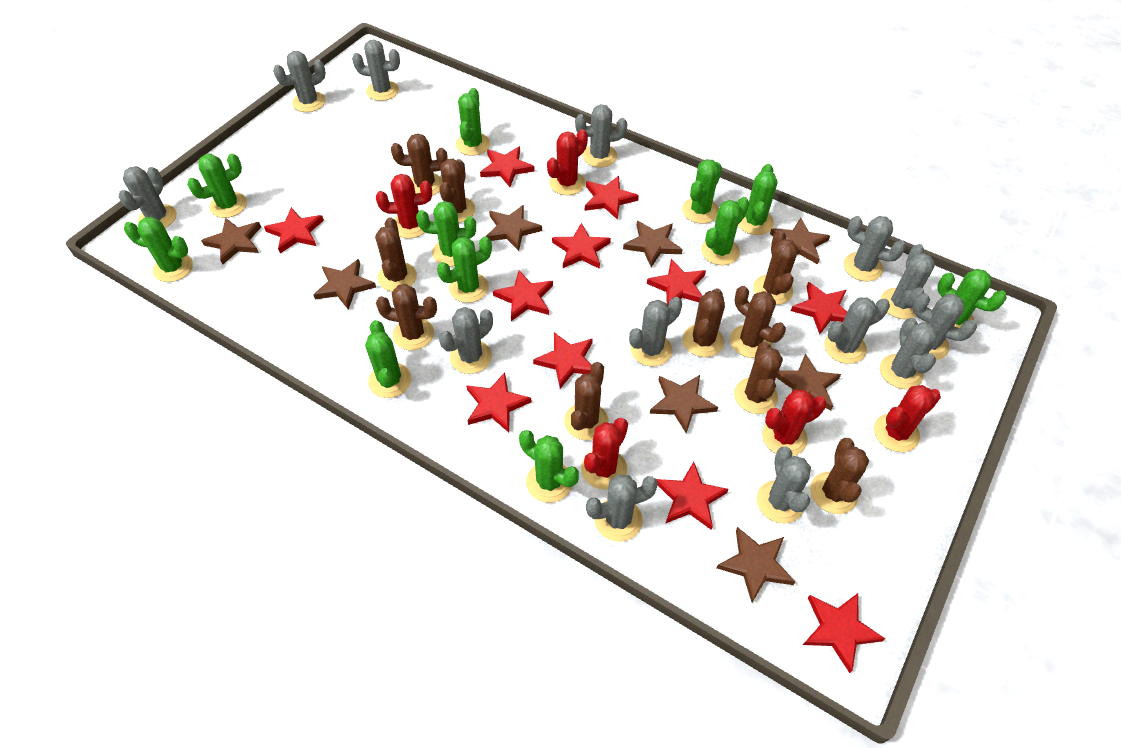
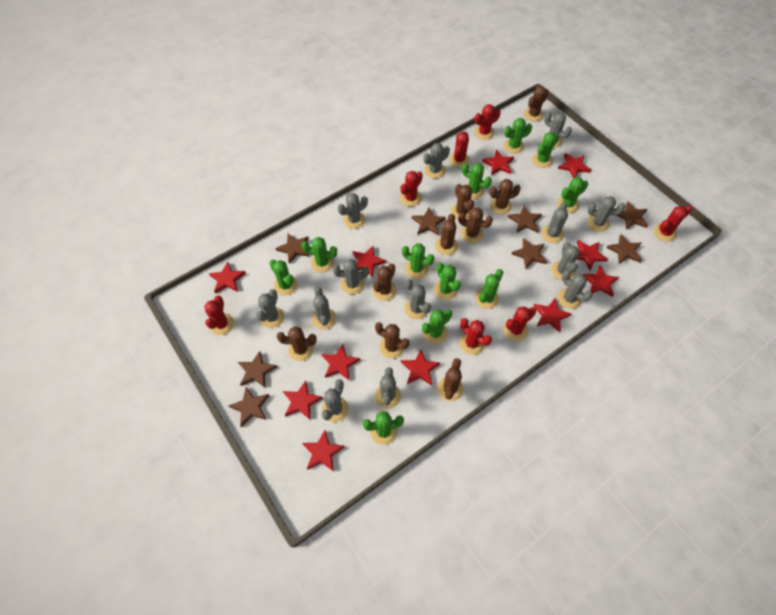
brown cactus: 10 -> 9
red cactus: 5 -> 7

